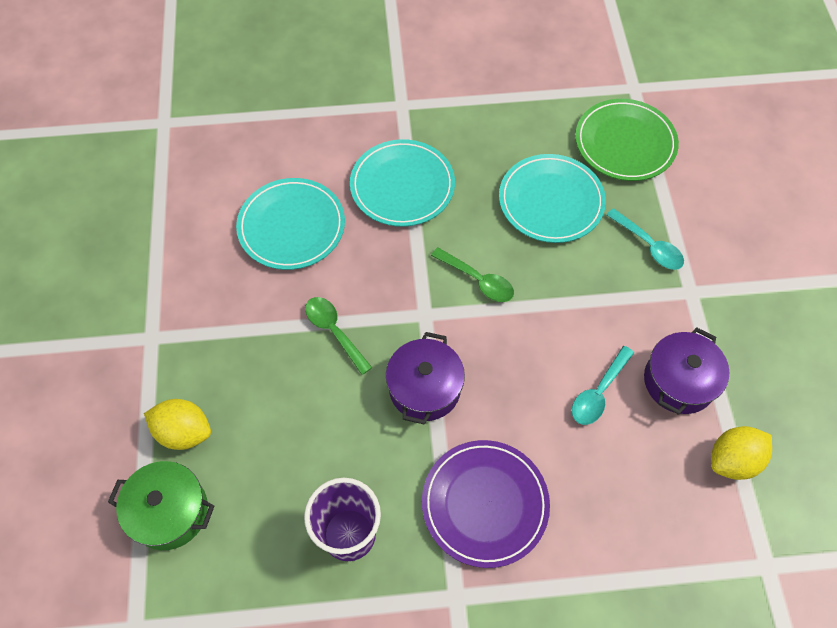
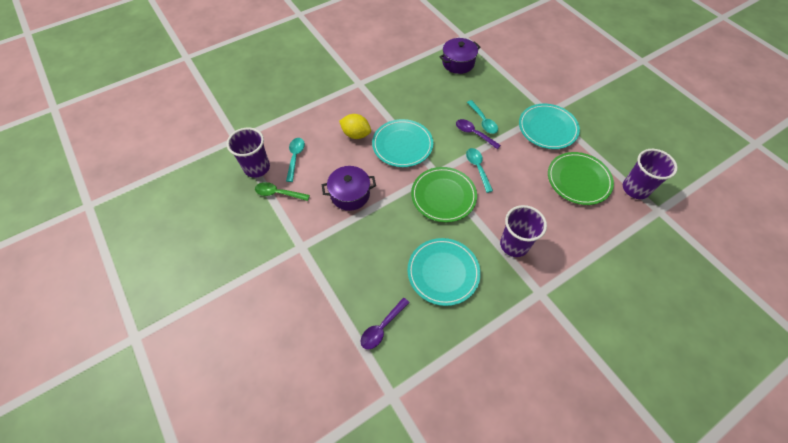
green plate: 1 -> 2
green pot: 1 -> 0
green spoon: 2 -> 1
purple cup: 1 -> 3
purple plate: 1 -> 0
purple spoon: 0 -> 2
turquoise spoon: 2 -> 3
yellow lemon: 2 -> 1

